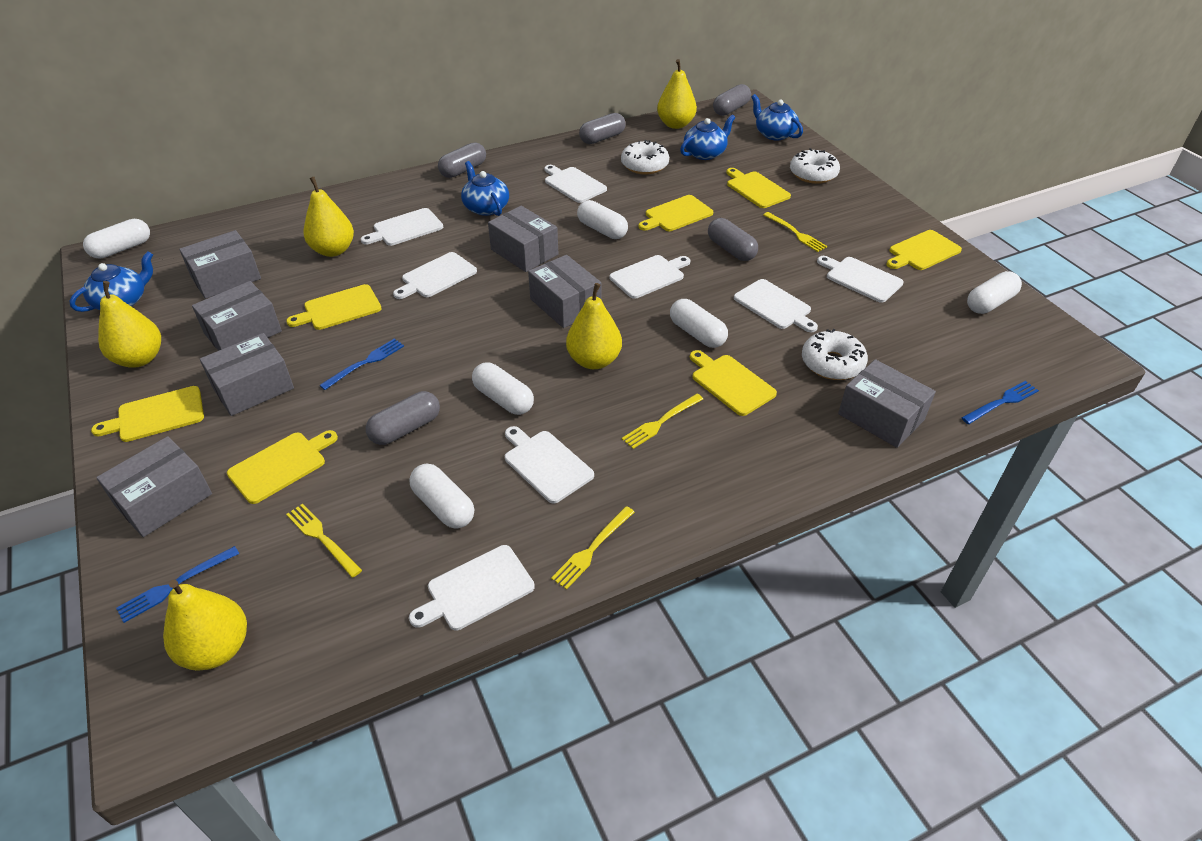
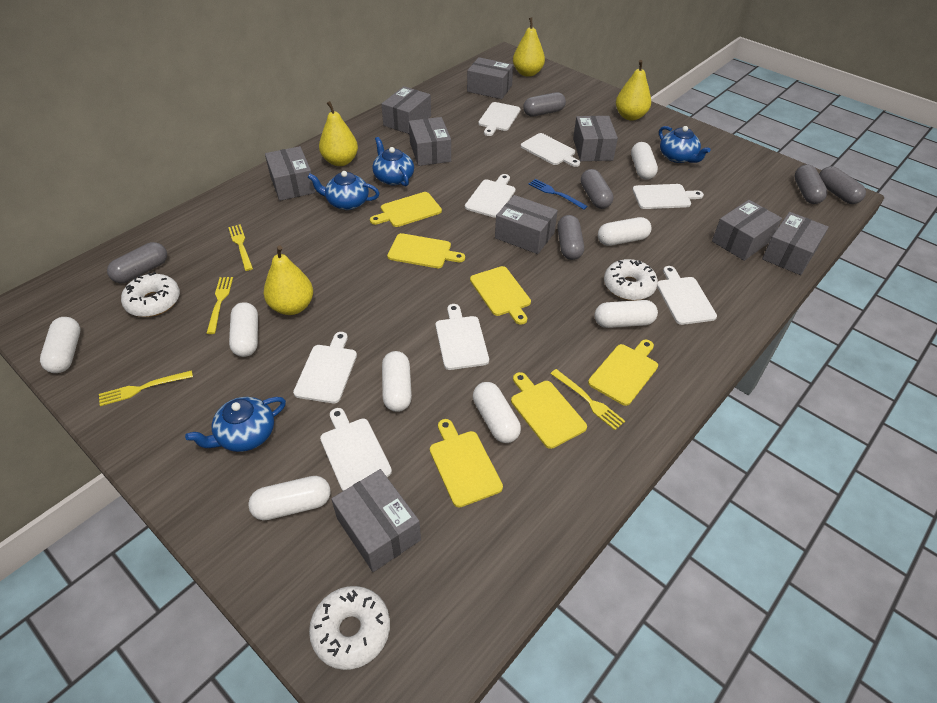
blue fork: 3 -> 1
grey box: 7 -> 9
grey capsule: 5 -> 6
white capsule: 6 -> 8
yellow cutting board: 7 -> 6
yellow pear: 5 -> 4

